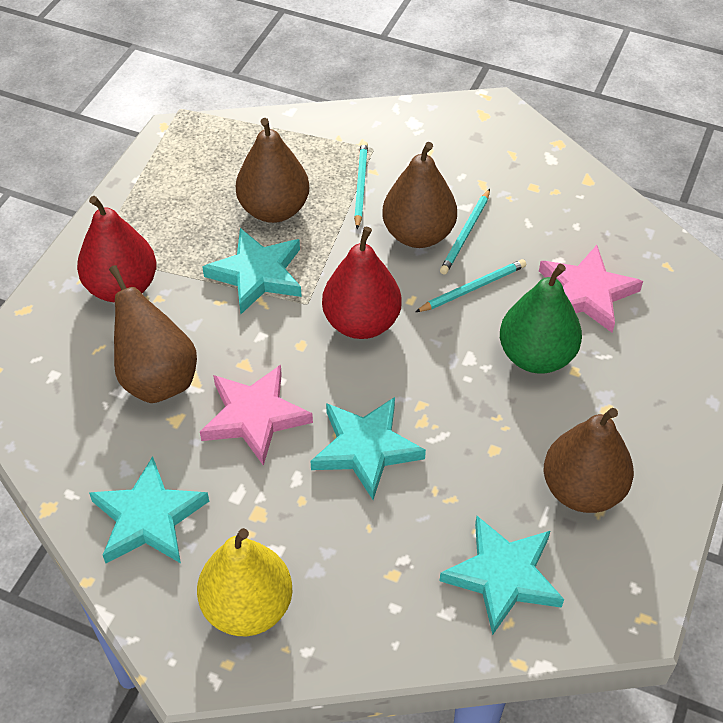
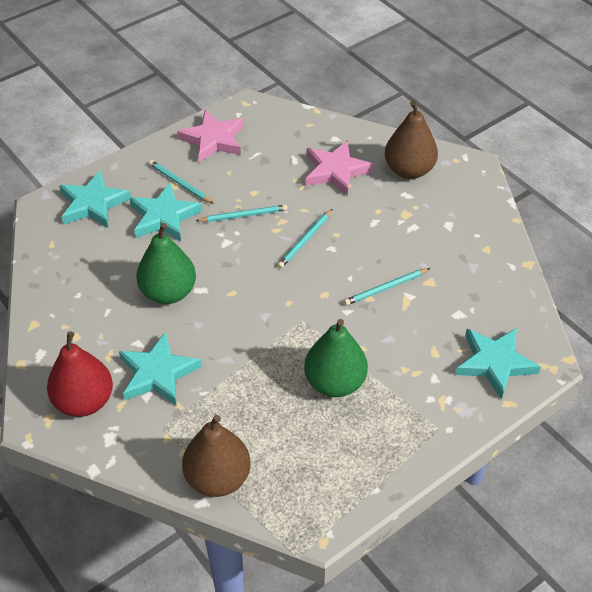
brown pear: 4 -> 2
green pear: 1 -> 2
red pear: 2 -> 1
turquoise pencil: 3 -> 4
yellow pear: 1 -> 0

